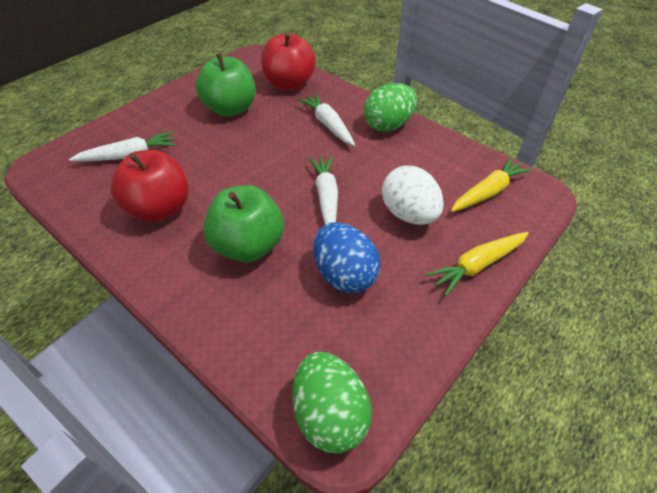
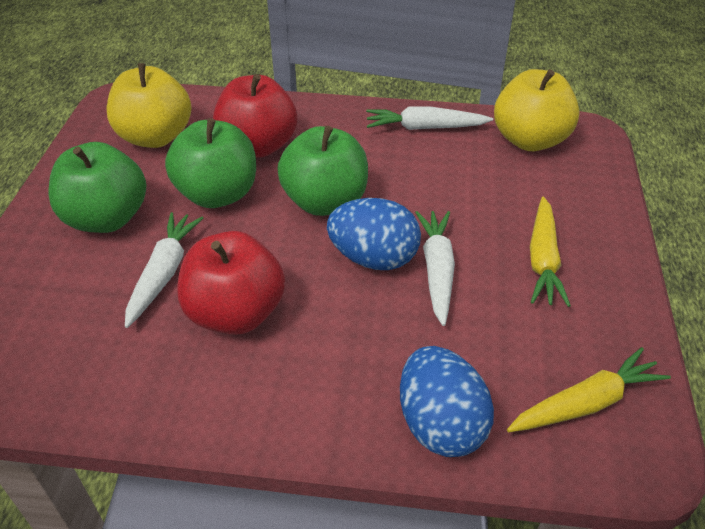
blue egg: 1 -> 2
green apple: 2 -> 3
green egg: 2 -> 0
white egg: 1 -> 0
yellow apple: 0 -> 2

